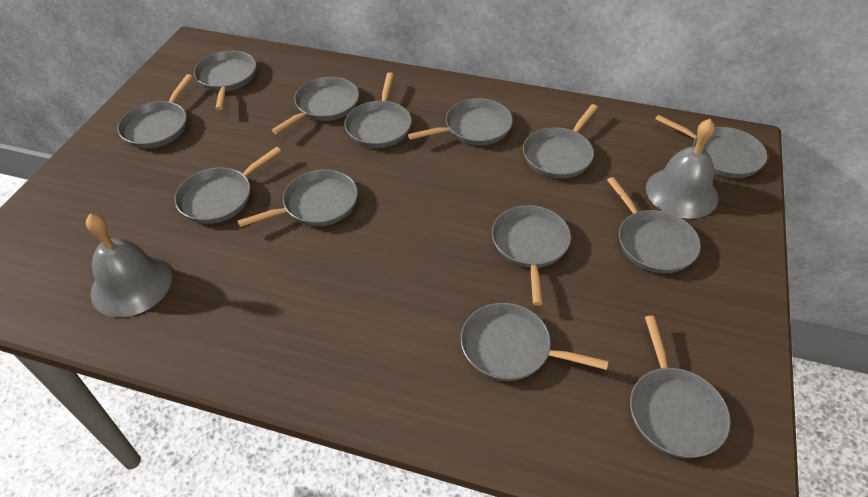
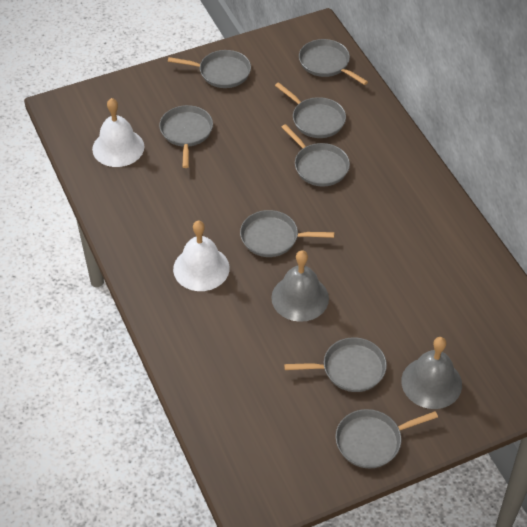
grey pan: 13 -> 8
white bell: 0 -> 2

